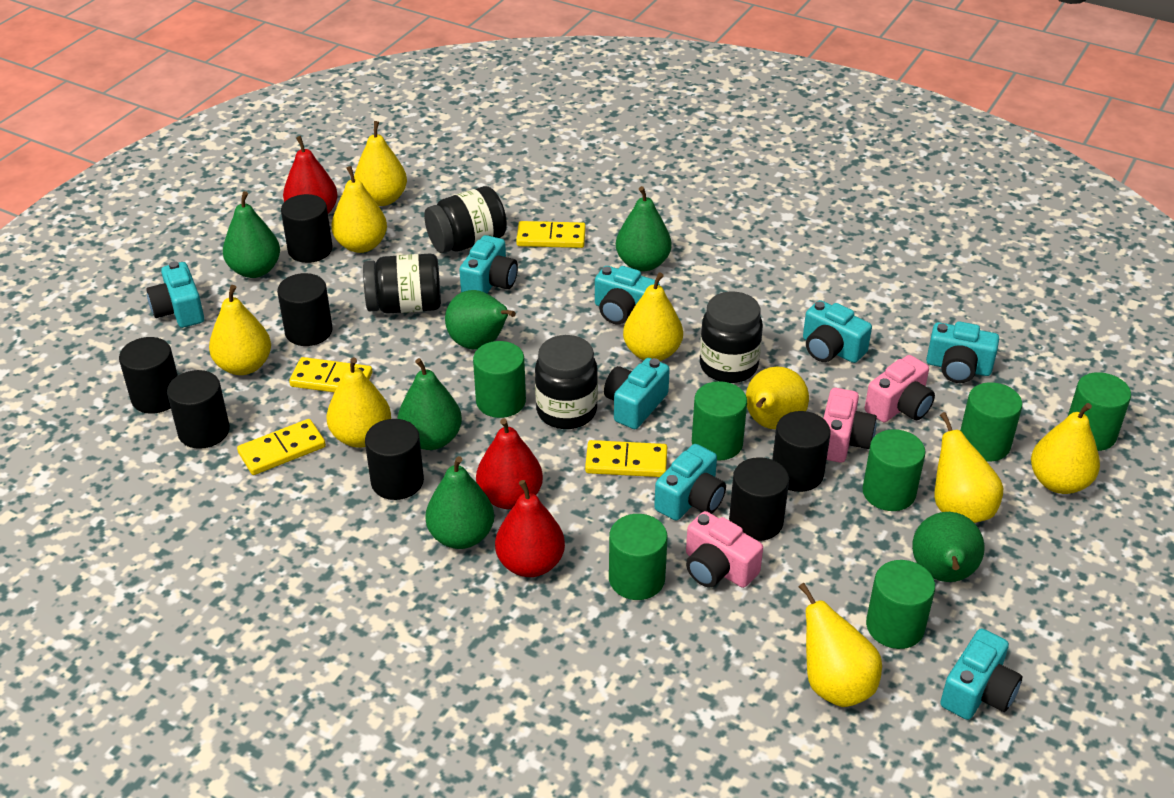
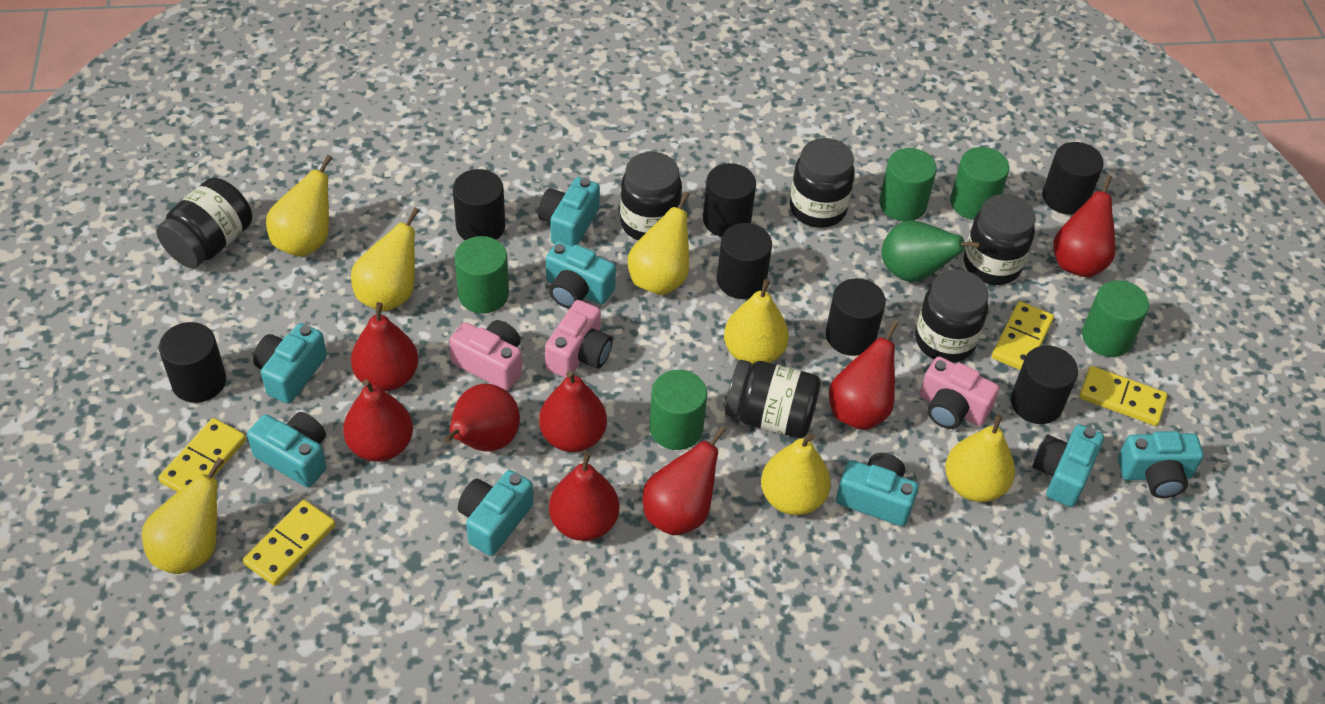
black jar: 4 -> 6
green cylinder: 7 -> 5
green pear: 6 -> 1
red pear: 3 -> 8
yellow pear: 9 -> 7

